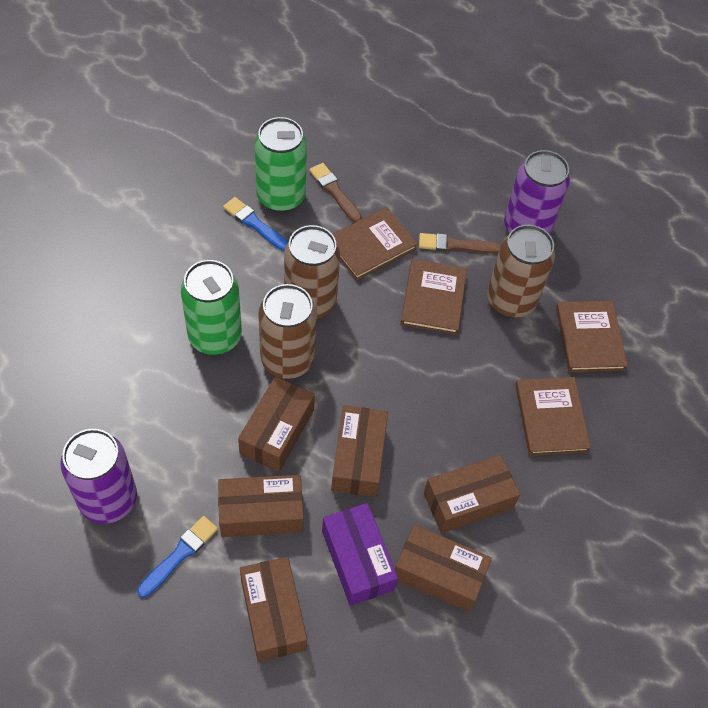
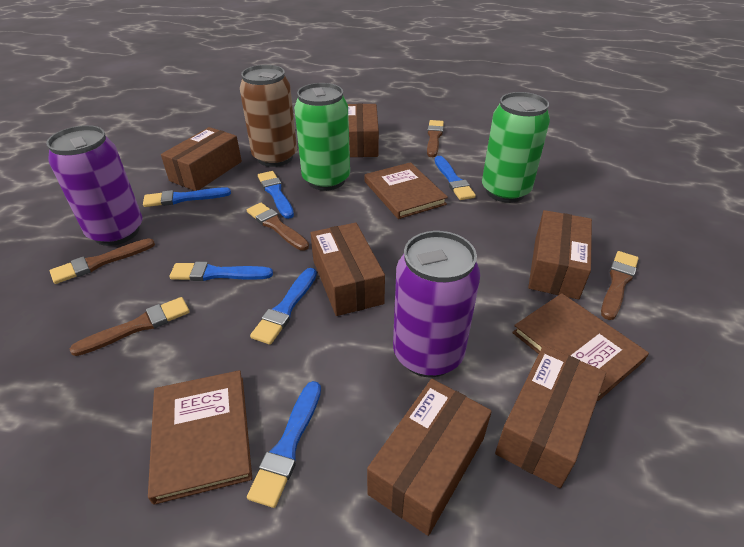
blue brush: 2 -> 6
brown book: 4 -> 3
brown brush: 2 -> 5
brown can: 3 -> 1
purple box: 1 -> 0

